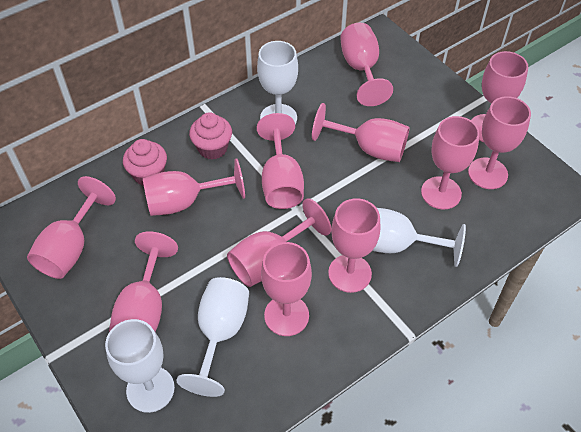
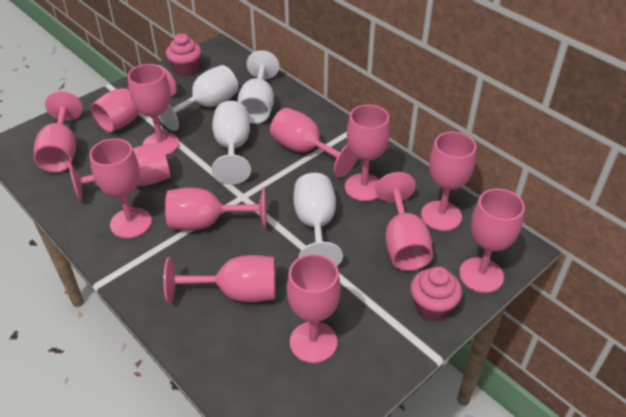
pink goblet: 12 -> 13

